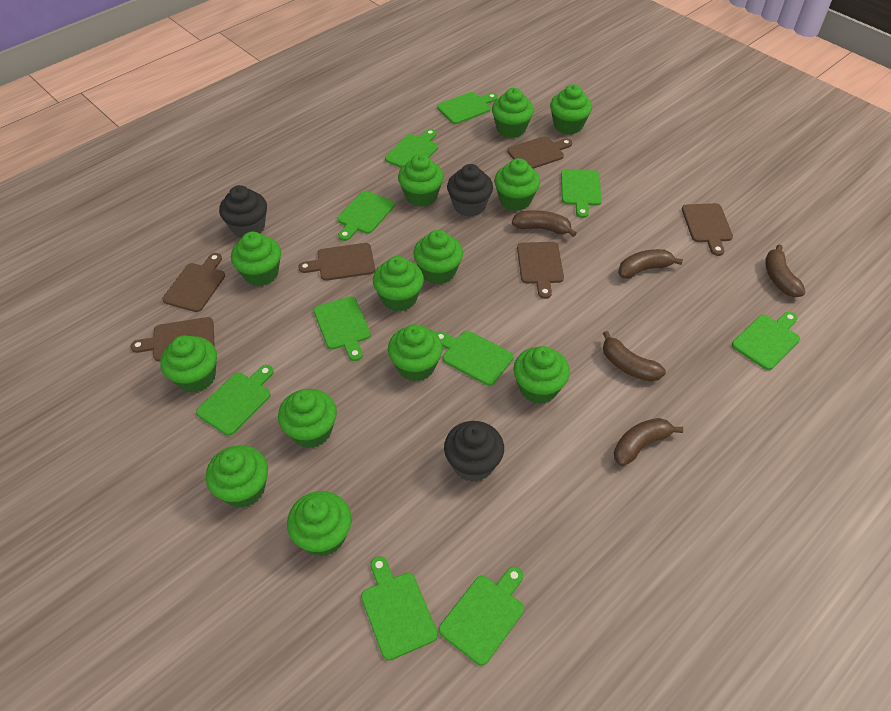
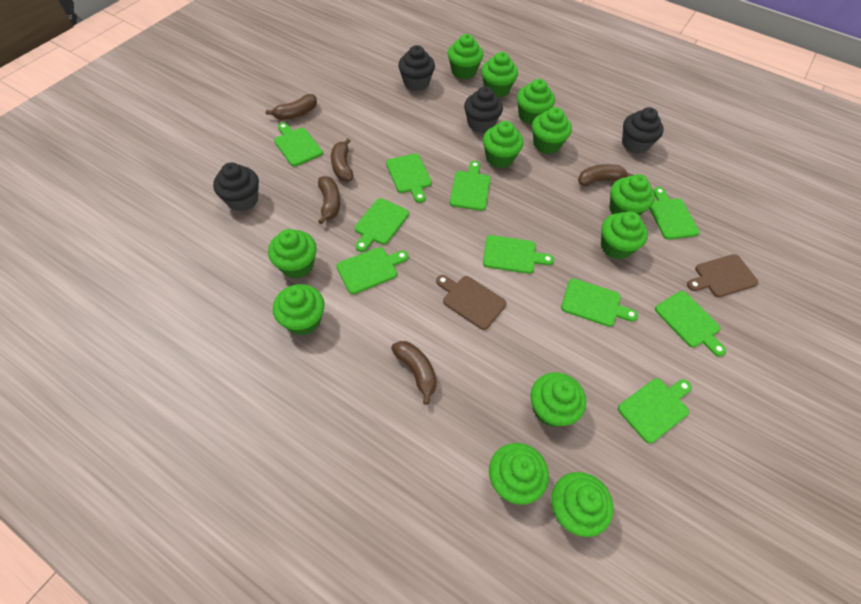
black cupcake: 3 -> 4
brown cutting board: 6 -> 2
green cupcake: 13 -> 12

